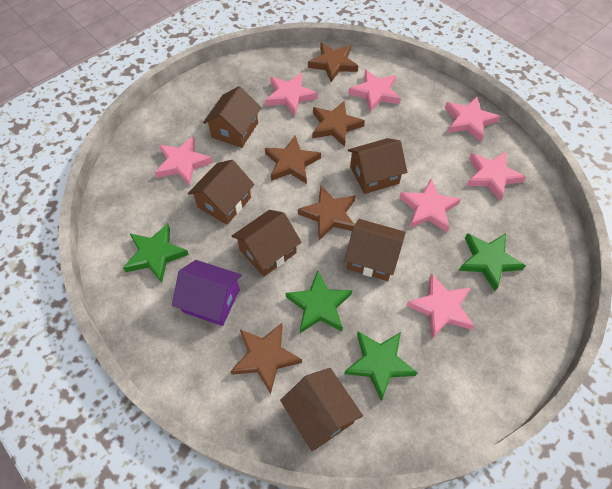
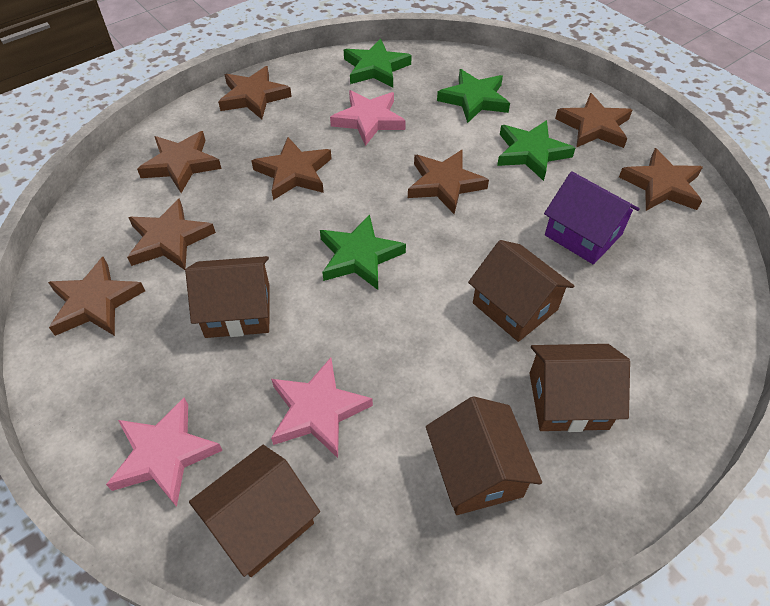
brown house: 6 -> 5
brown star: 5 -> 8
pink star: 7 -> 3

